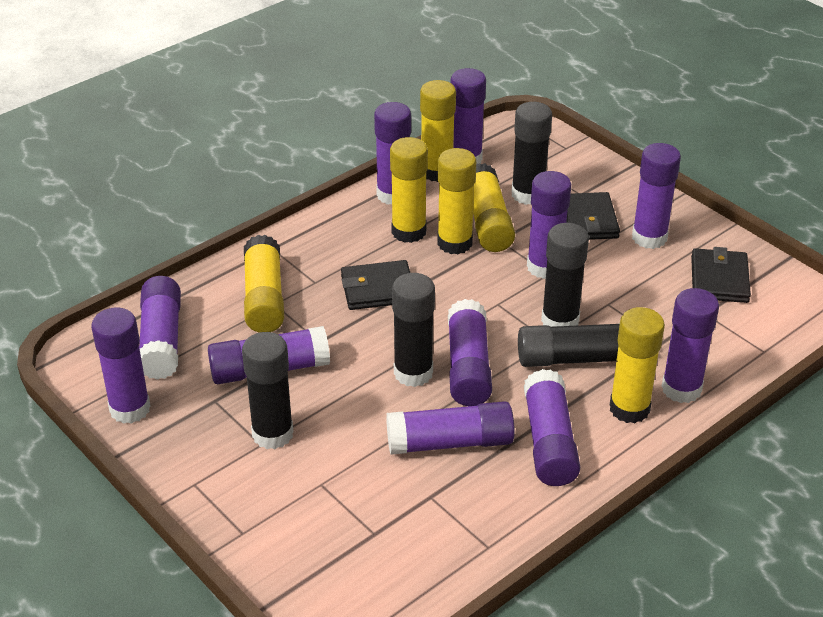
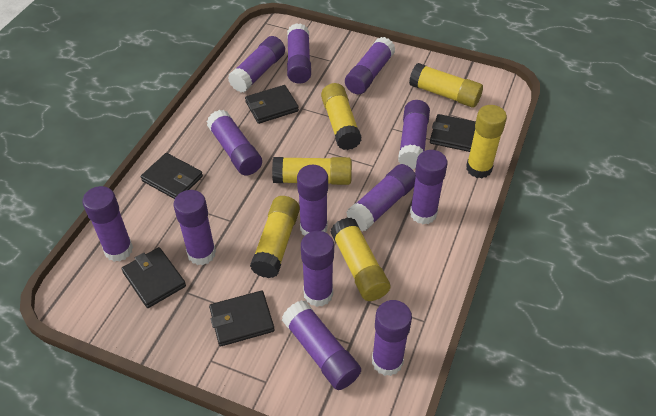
black glue stick: 5 -> 0
black wallet: 3 -> 5
purple glue stick: 11 -> 13

